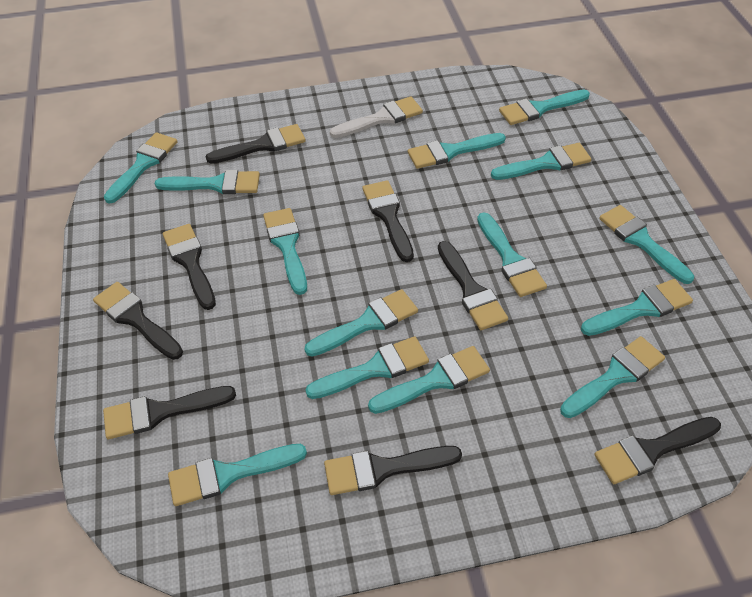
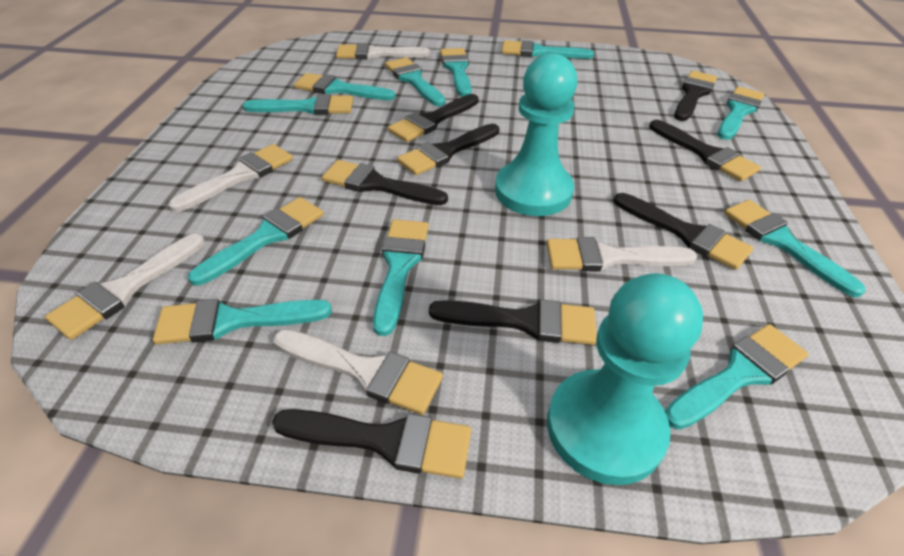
turquoise brush: 14 -> 11
turquoise pawn: 0 -> 2
white brush: 1 -> 5

